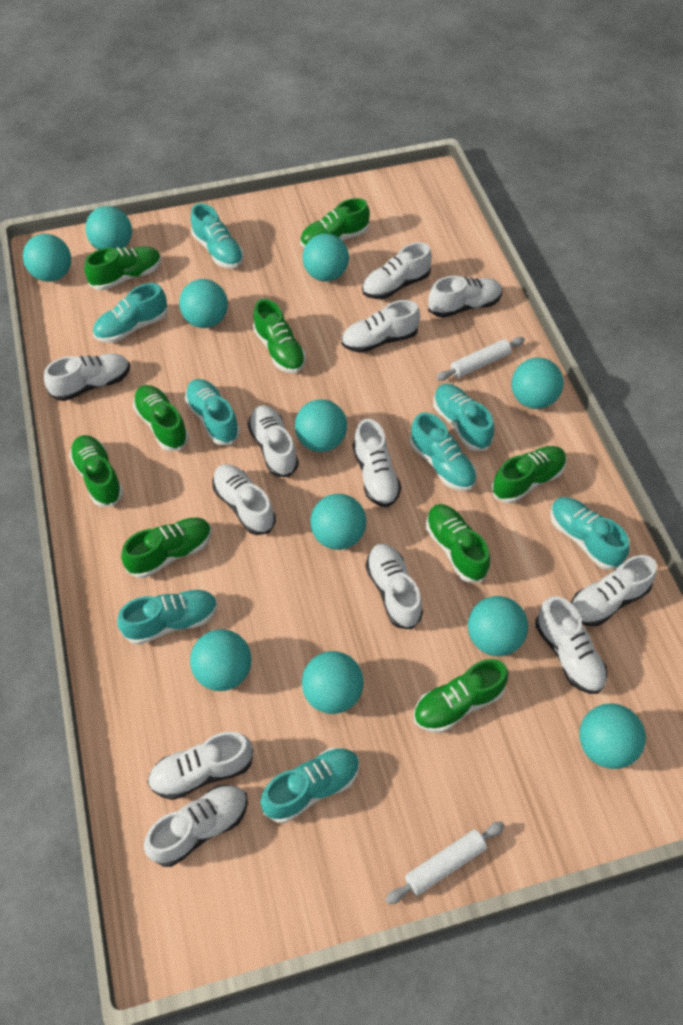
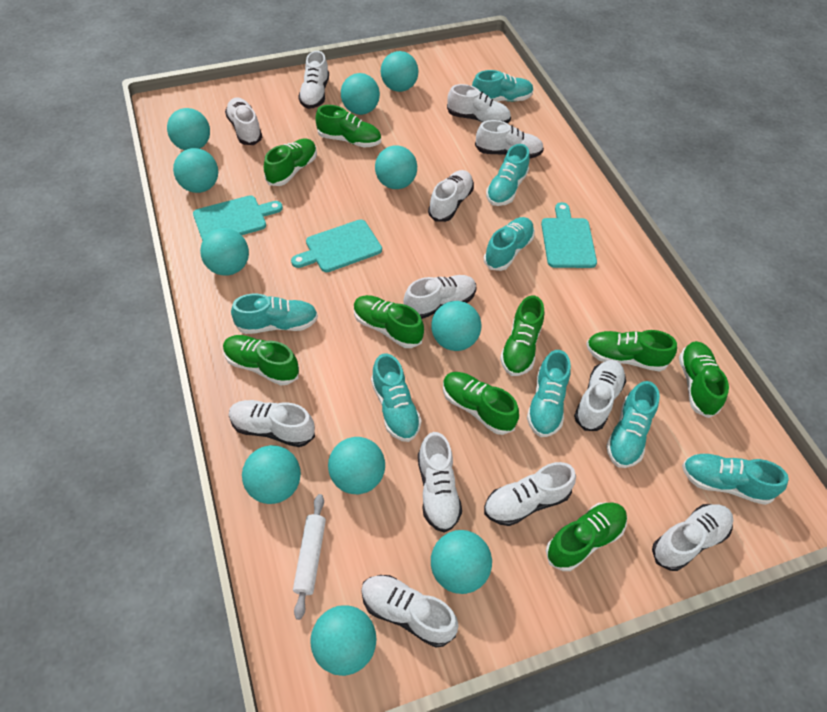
turquoise cutting board: 0 -> 3
white rolling pin: 2 -> 1

